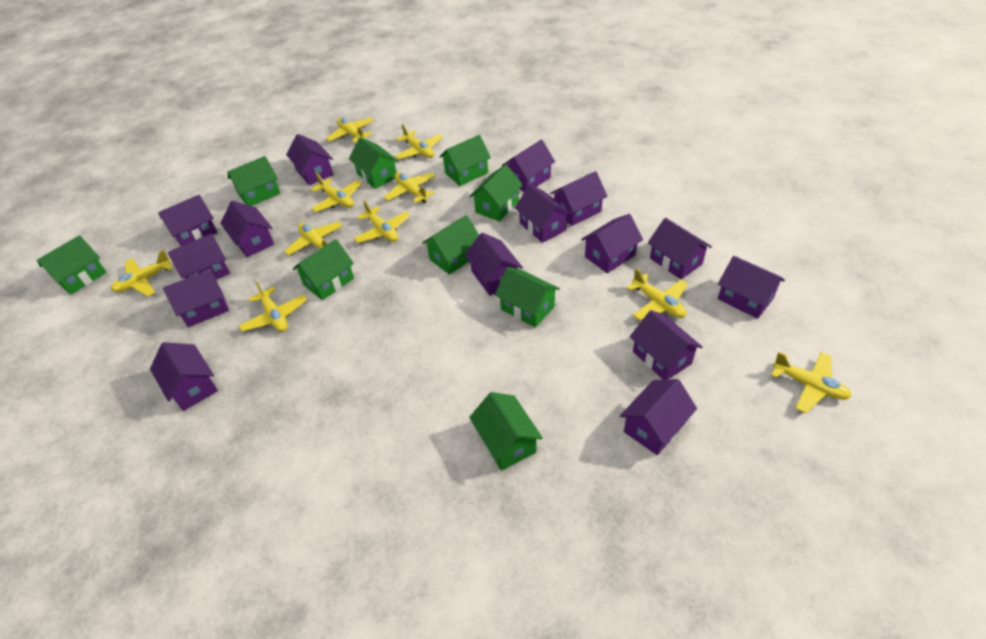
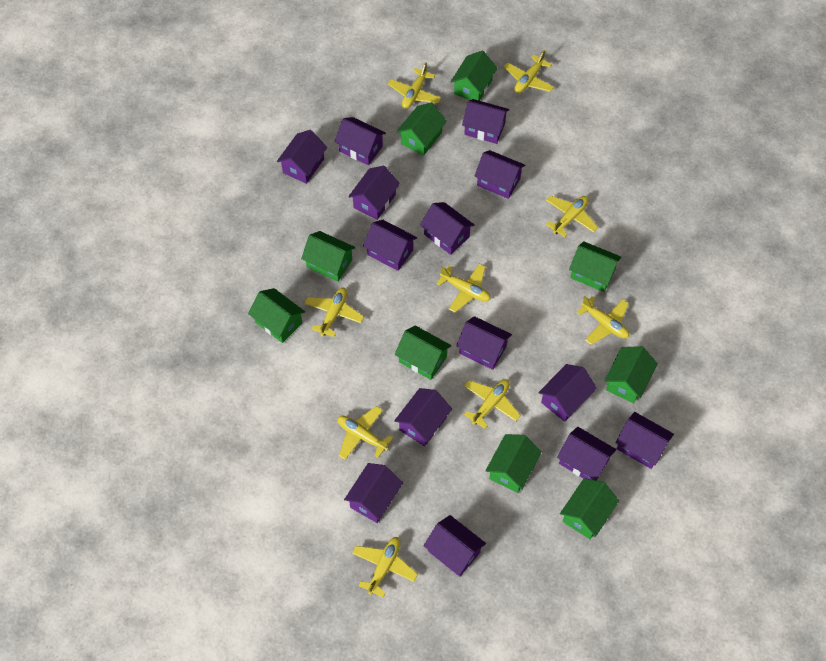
purple house: 15 -> 14
yellow plane: 10 -> 9

